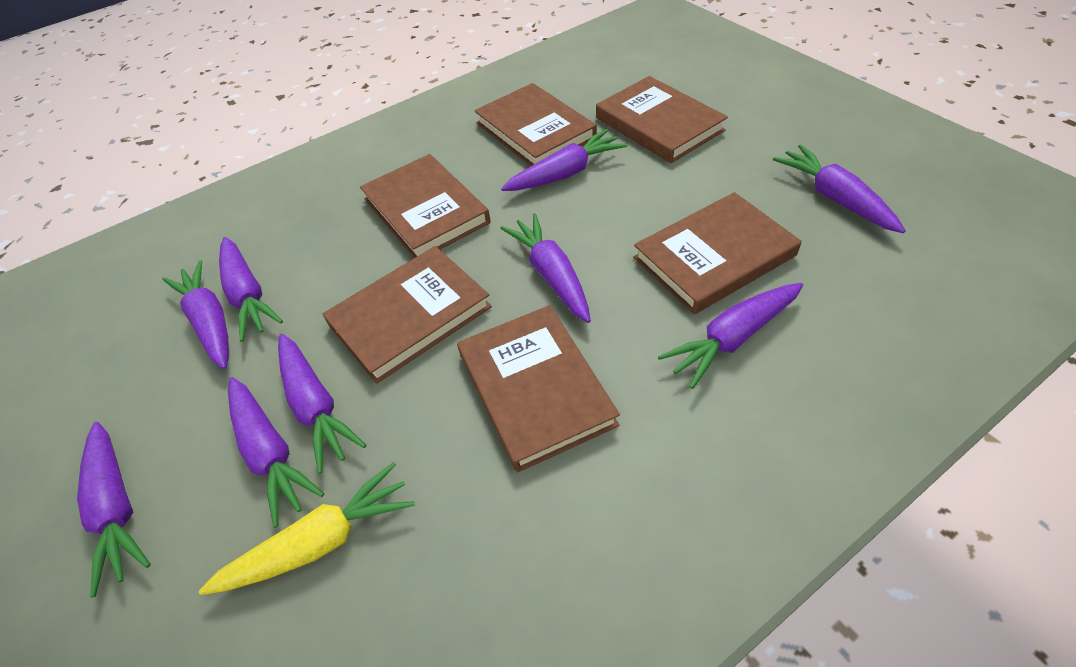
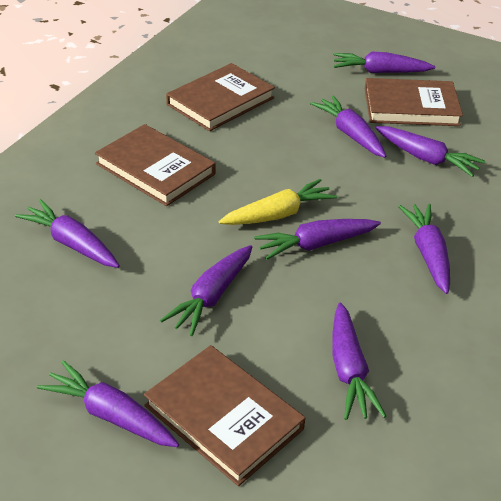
brown book: 6 -> 4

